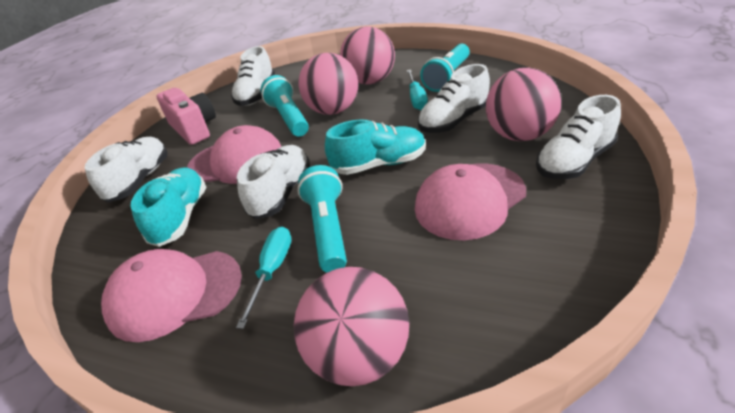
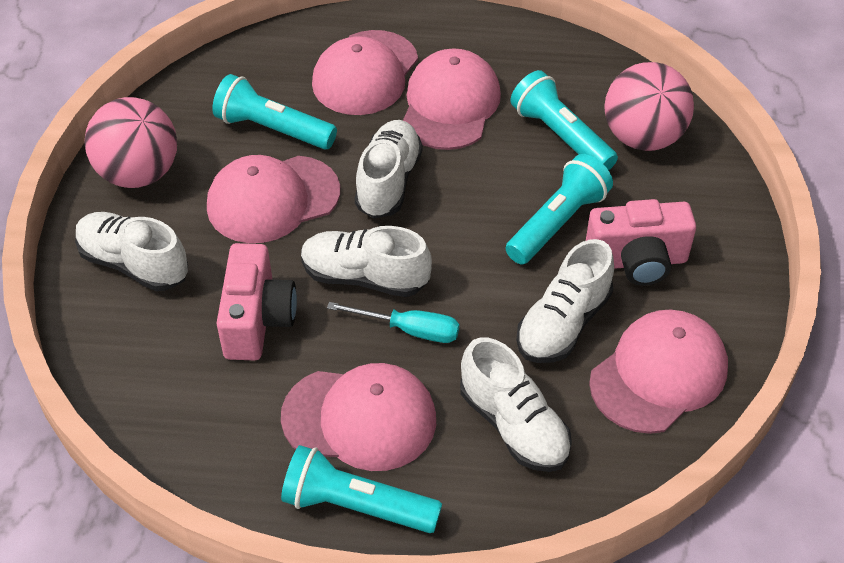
pink ball: 4 -> 2
pink camera: 1 -> 2
pink cap: 3 -> 5
turquoise flashlight: 3 -> 4
turquoise screwdriver: 2 -> 1
turquoise shoe: 2 -> 0

